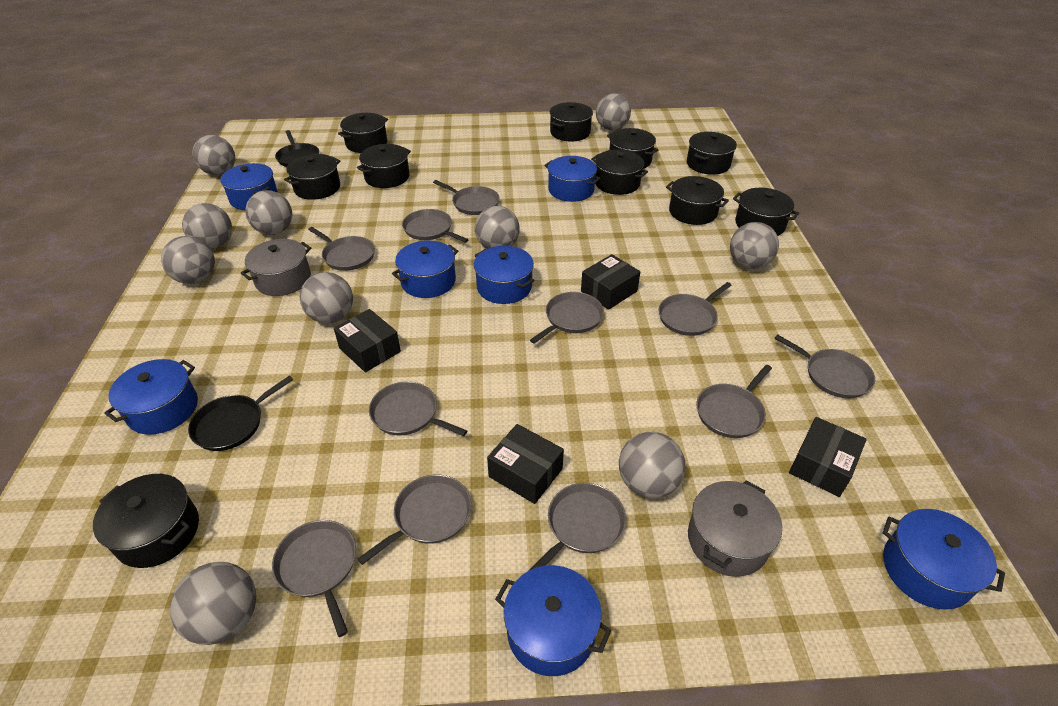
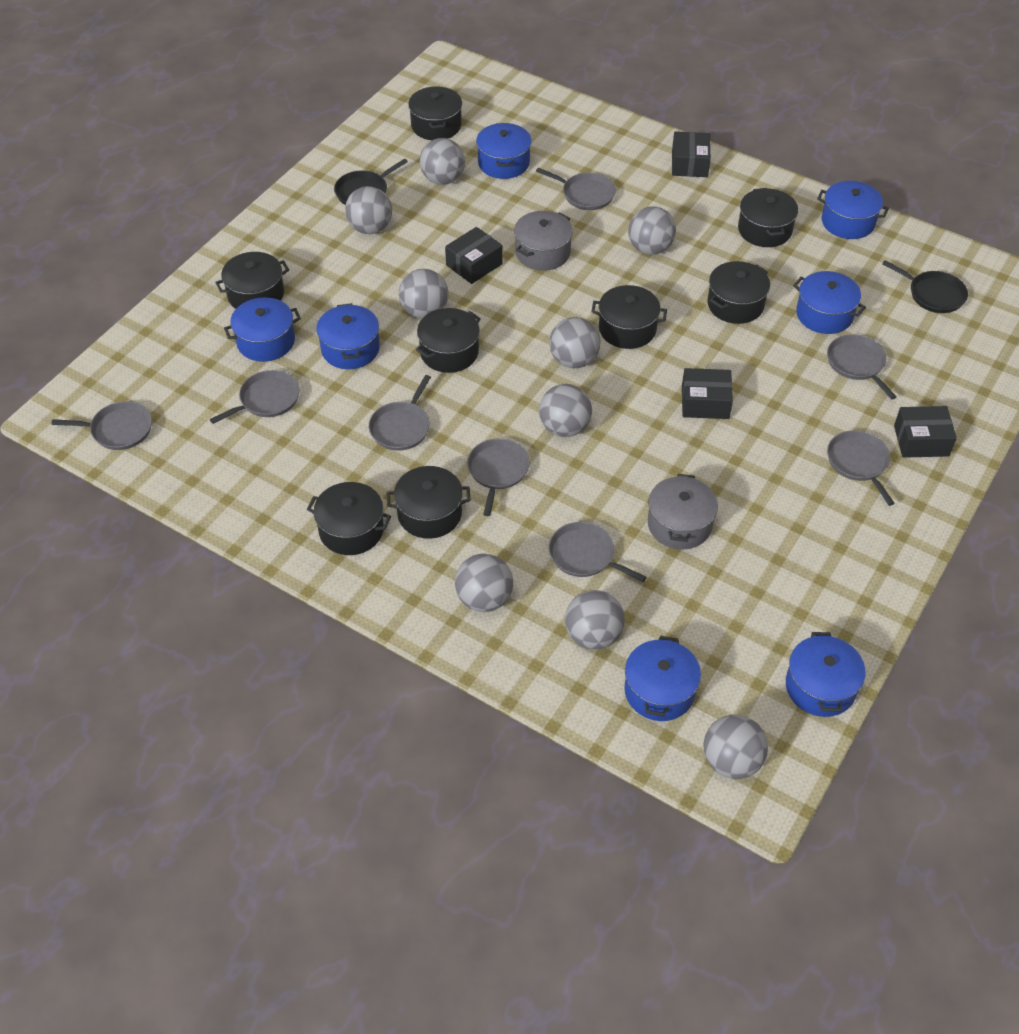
black pot: 10 -> 8
grey ball: 10 -> 9
grey pan: 11 -> 8

